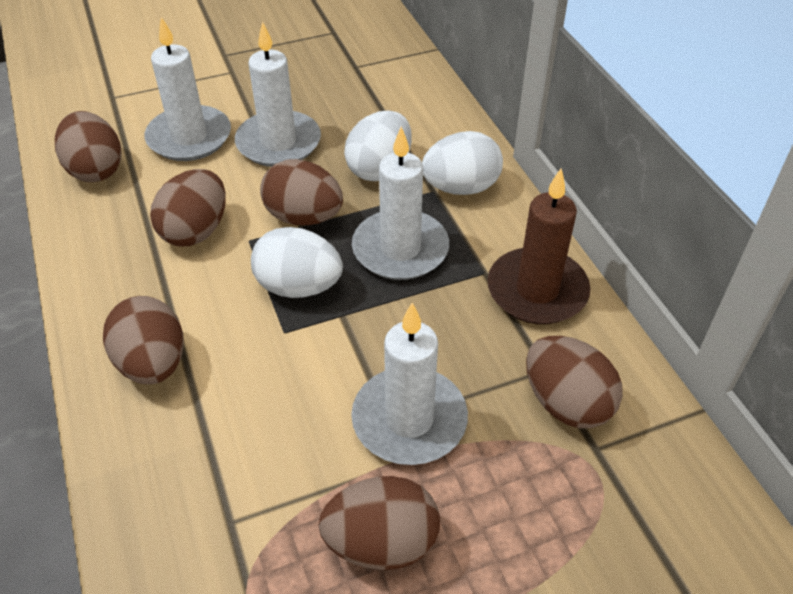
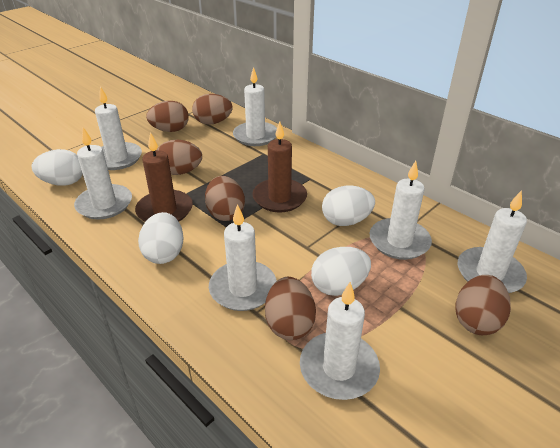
brown candle: 1 -> 2
white candle: 4 -> 7
white egg: 3 -> 4

